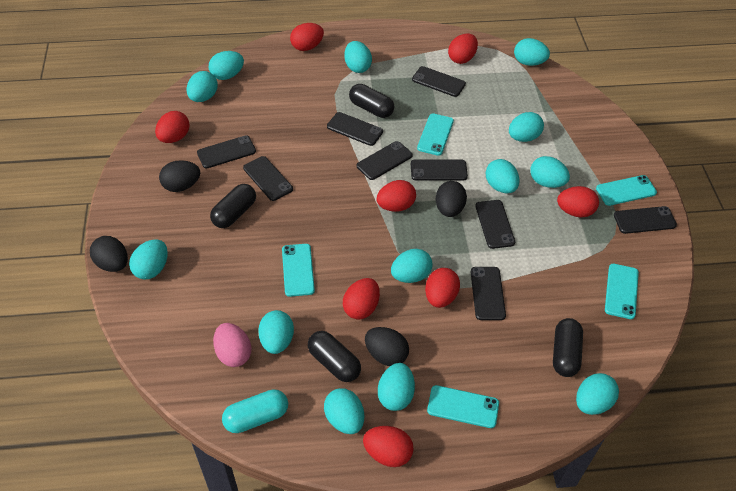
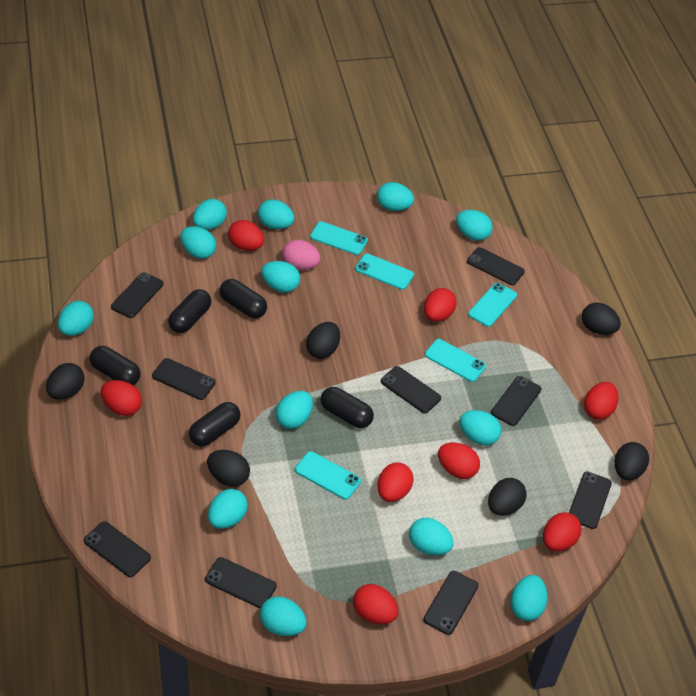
black capsule: 4 -> 5
black egg: 4 -> 6
turquoise capsule: 1 -> 0

